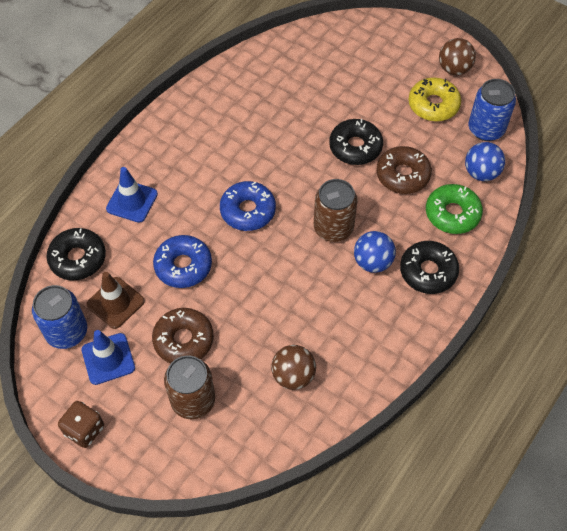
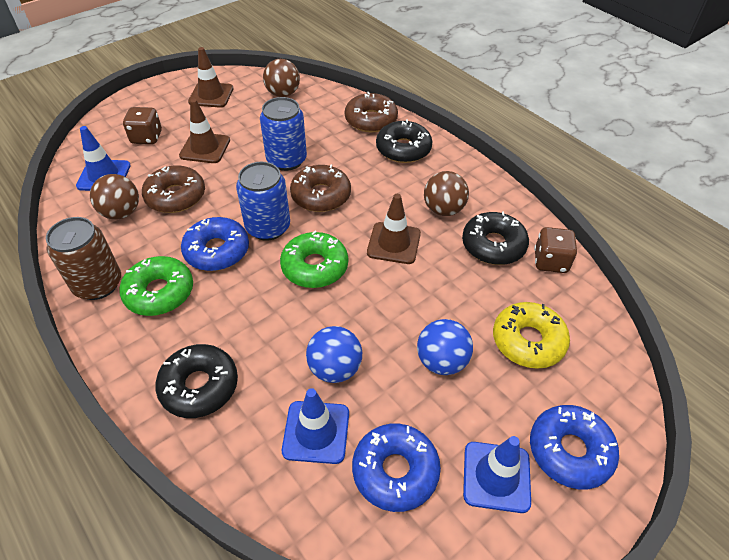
blue donut: 2 -> 3
blue traffic cone: 2 -> 3
brown ball: 2 -> 3
brown can: 2 -> 1
brown dice: 1 -> 2
brown donut: 2 -> 3
brown traffic cone: 1 -> 3
green donut: 1 -> 2

